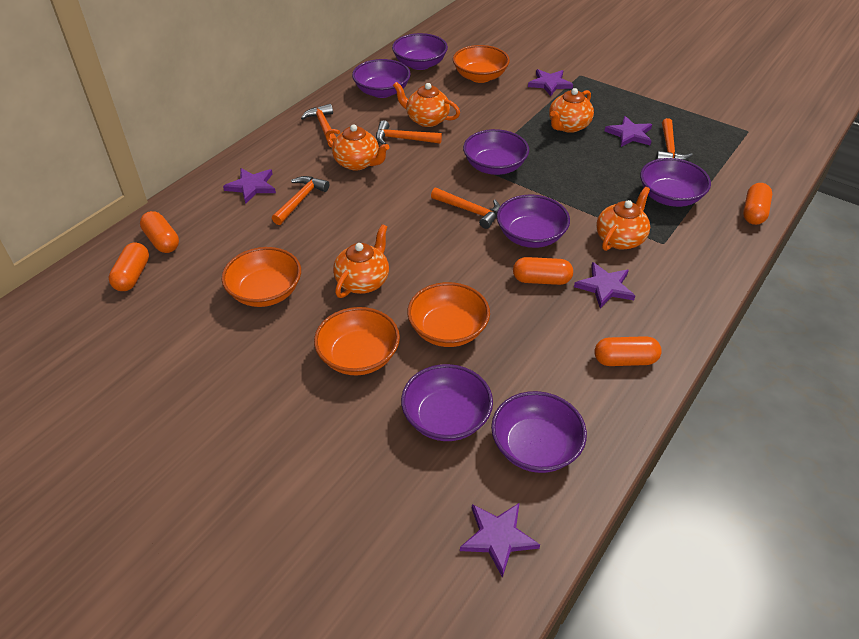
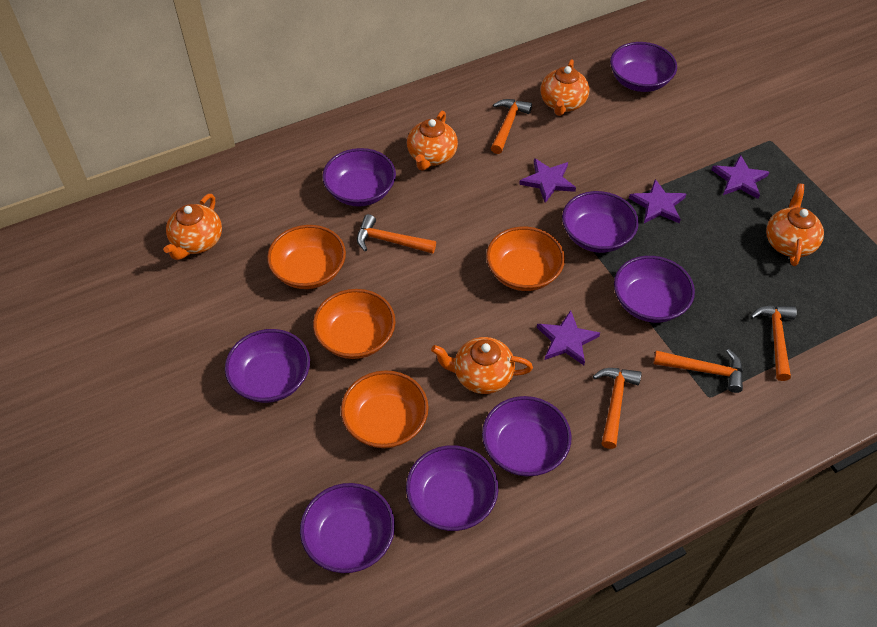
orange capsule: 5 -> 0
purple bowl: 7 -> 8
purple star: 5 -> 4

